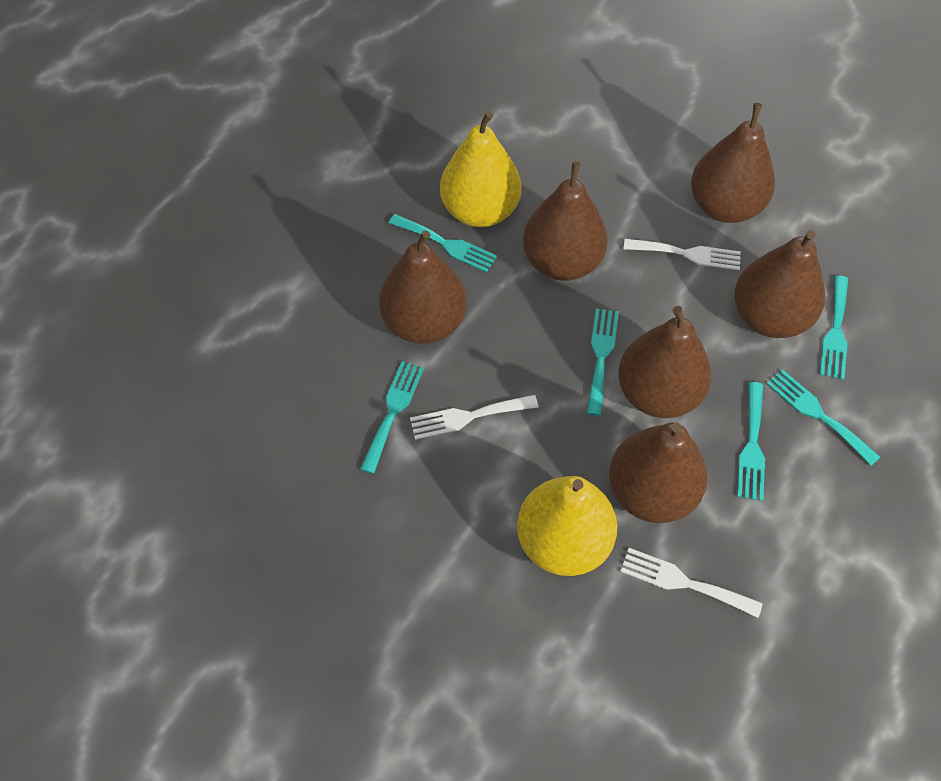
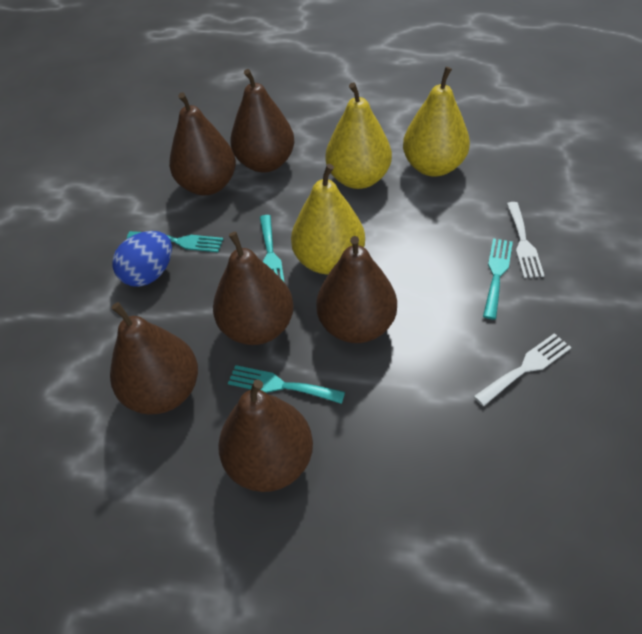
blue egg: 0 -> 1
turquoise fork: 6 -> 4
white fork: 3 -> 2
yellow pear: 2 -> 3

